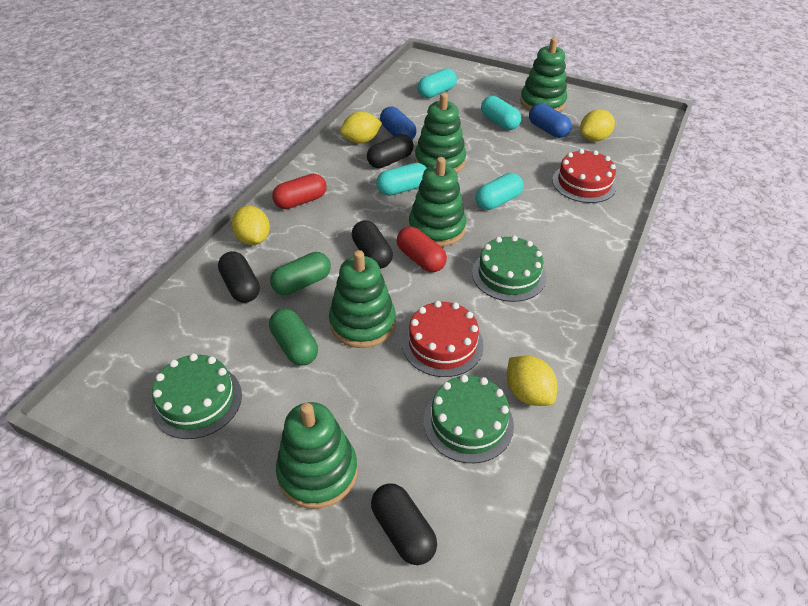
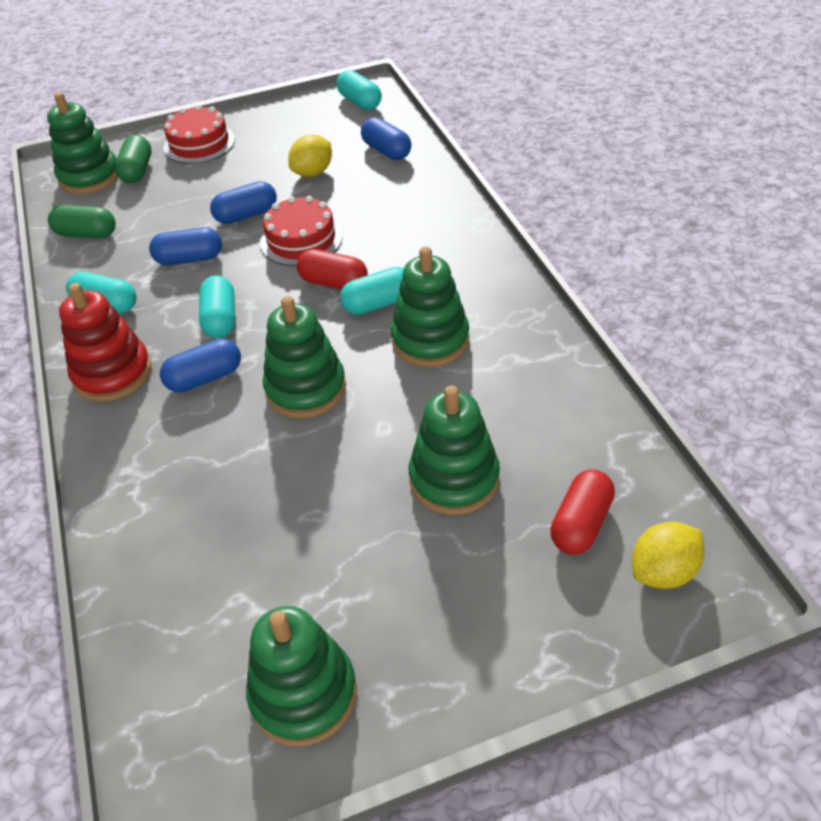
black capsule: 4 -> 0
blue capsule: 2 -> 4
green cake: 3 -> 0
red stacking toy: 0 -> 1
yellow lemon: 4 -> 2

